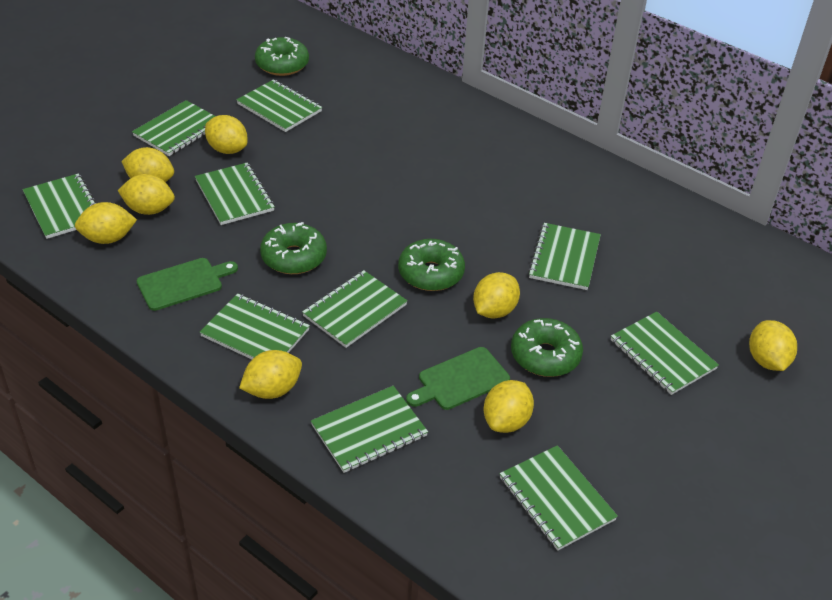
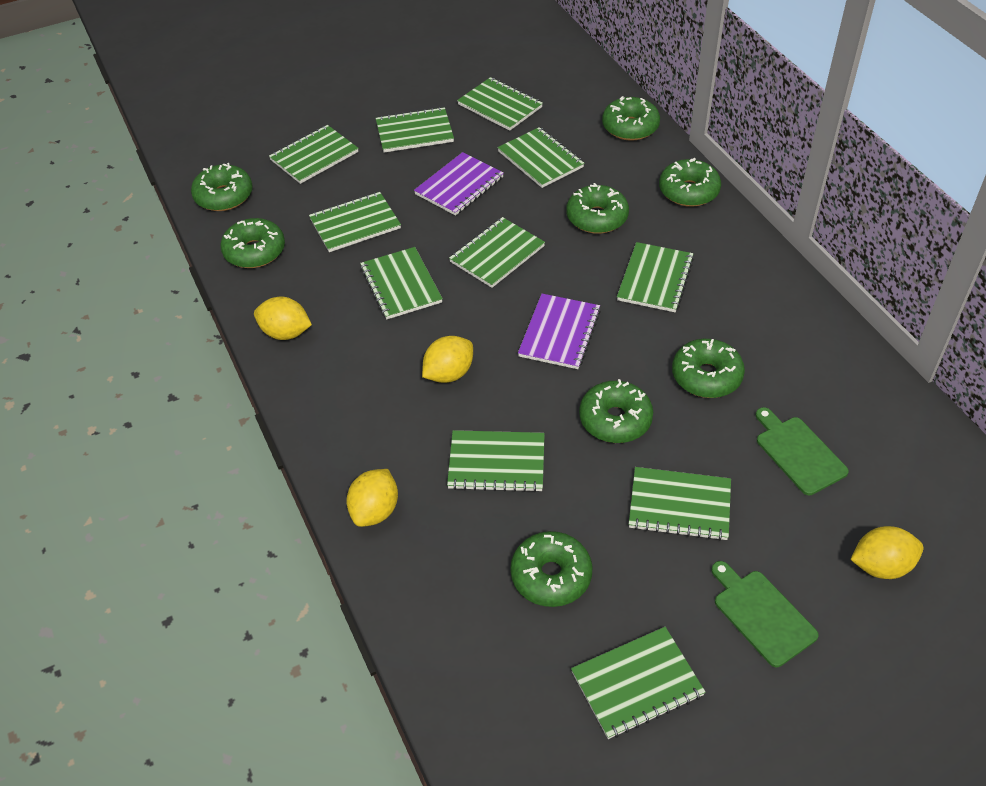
green donut: 4 -> 8
green notebook: 10 -> 11
purple notebook: 0 -> 2
yellow lemon: 8 -> 4

